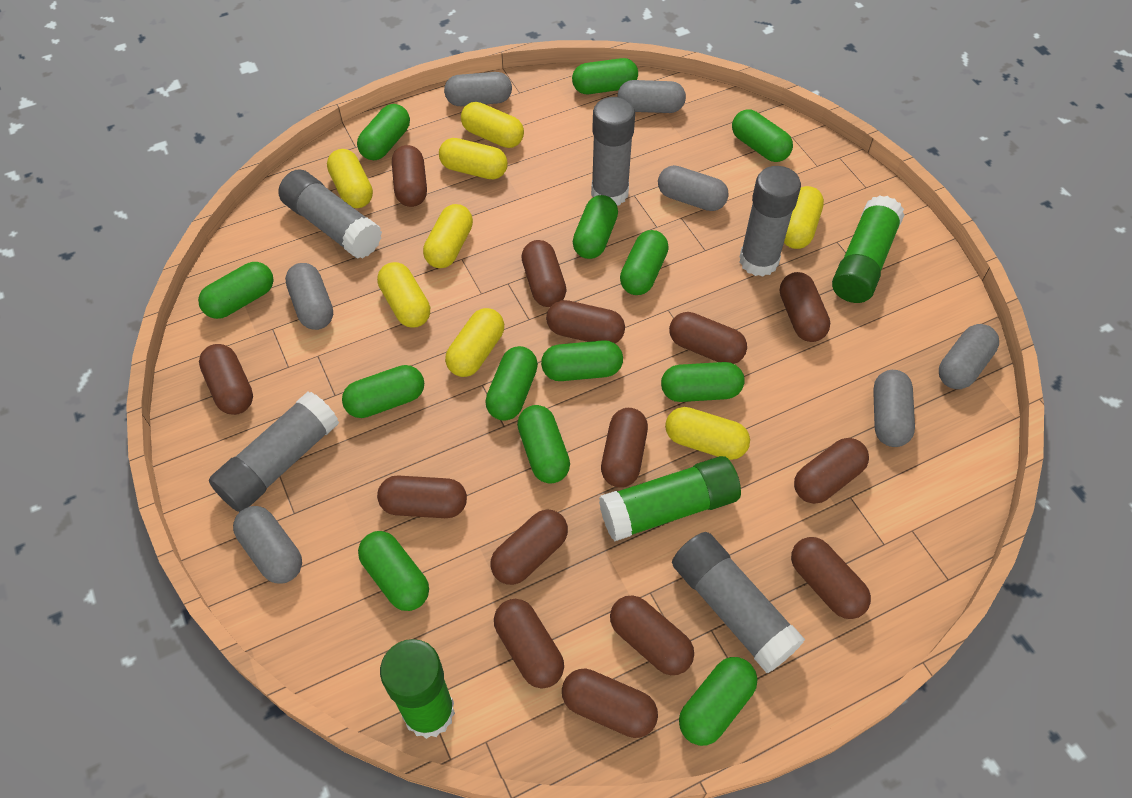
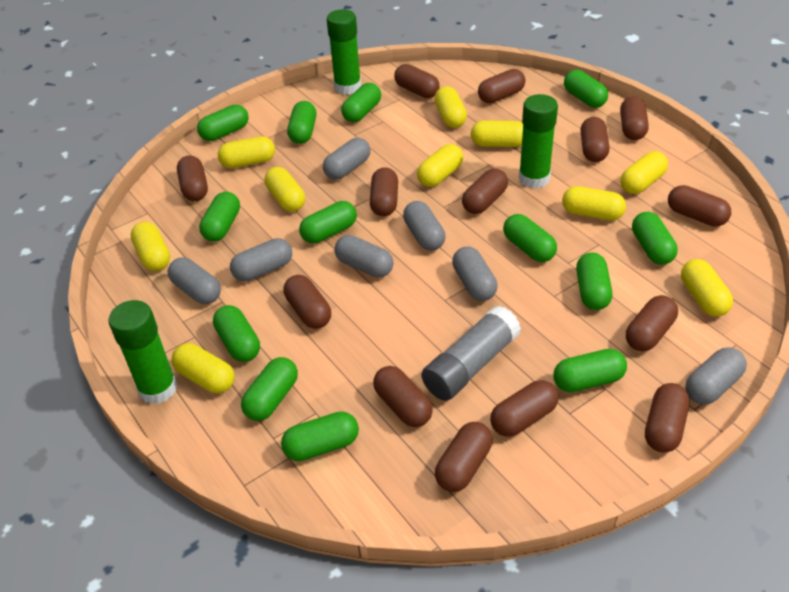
grey glue stick: 5 -> 1
yellow capsule: 8 -> 10

